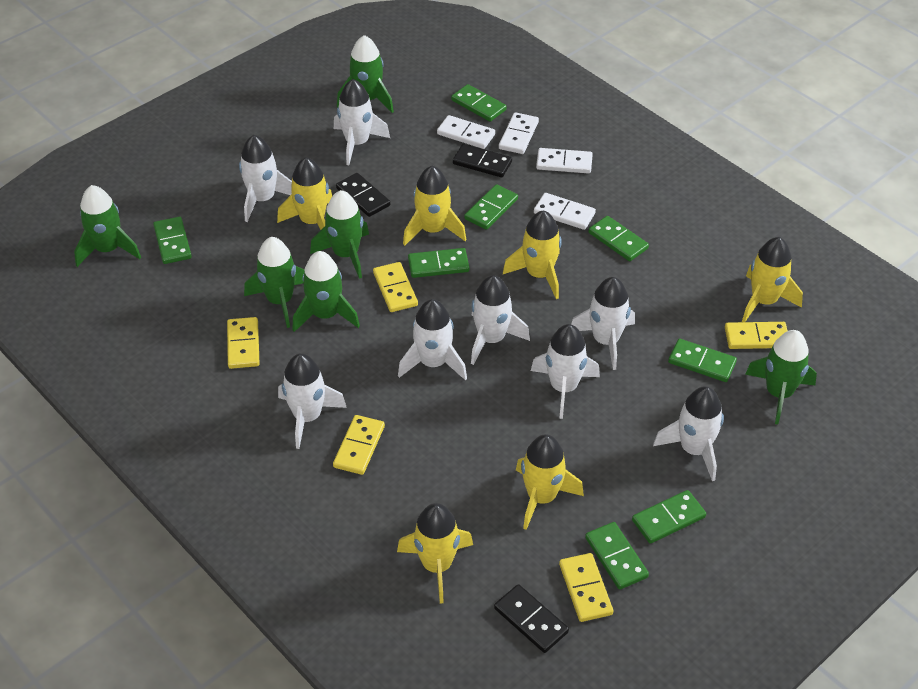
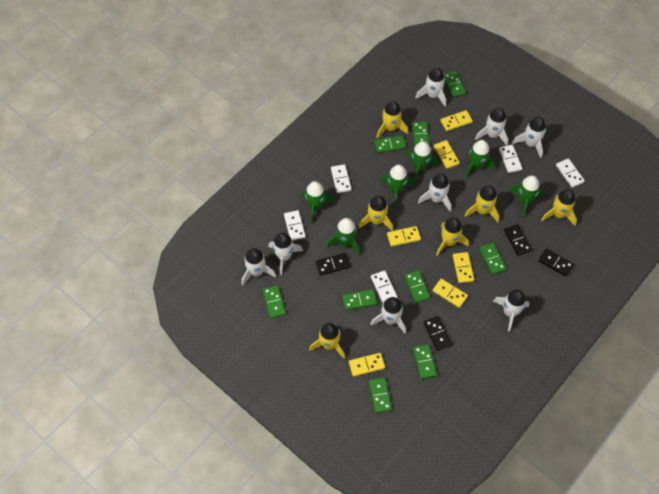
black domino: 3 -> 4
green domino: 8 -> 9
white domino: 4 -> 5
yellow domino: 5 -> 6

